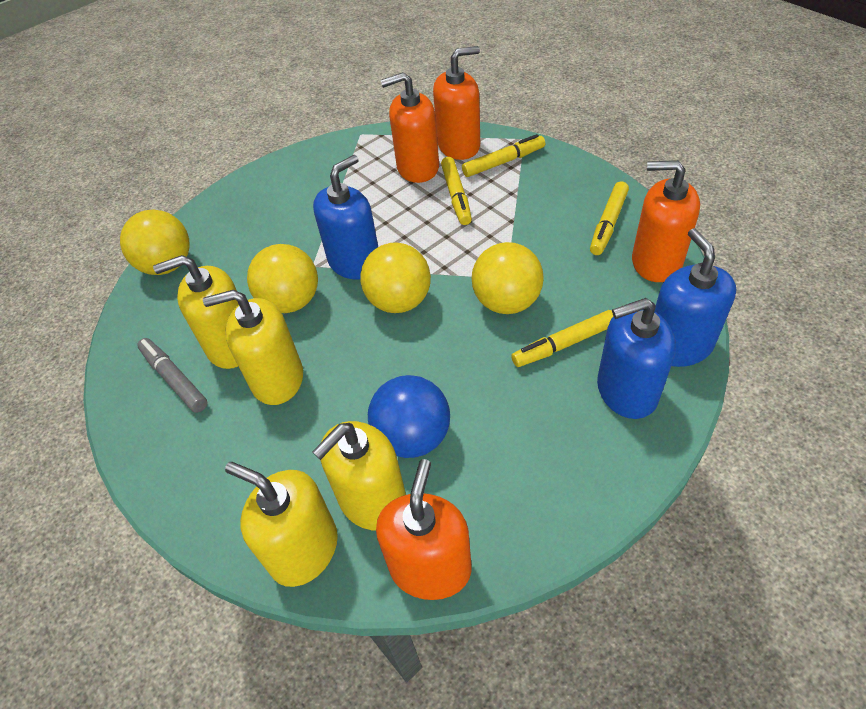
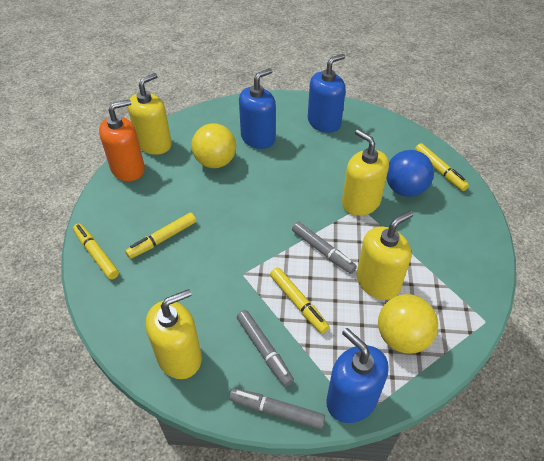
grey marker: 1 -> 3
orange soap dispenser: 4 -> 1
yellow ball: 4 -> 2

